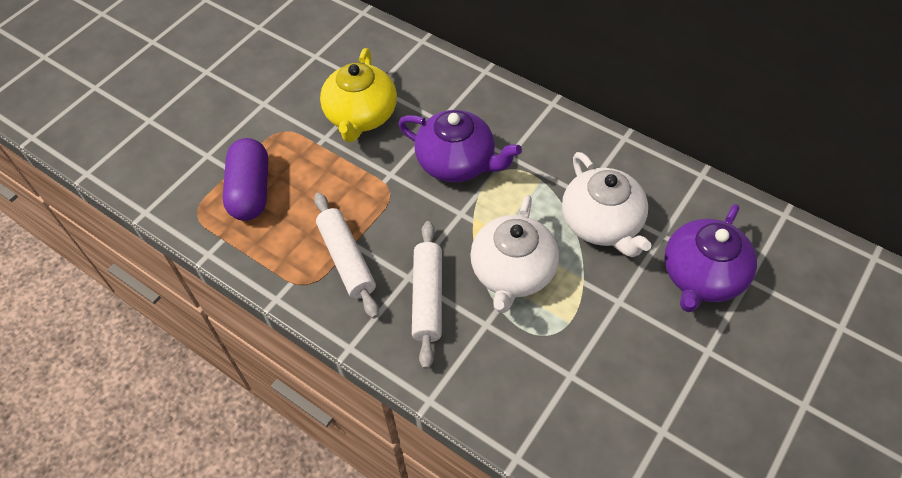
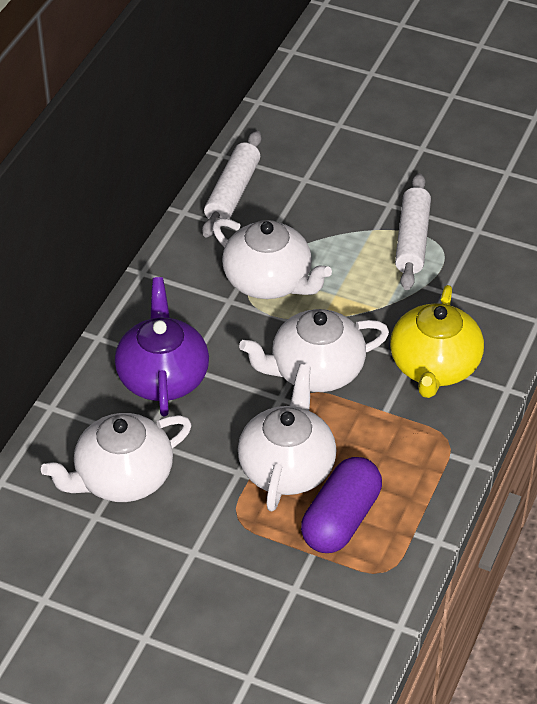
purple teapot: 2 -> 1
white teapot: 2 -> 4

